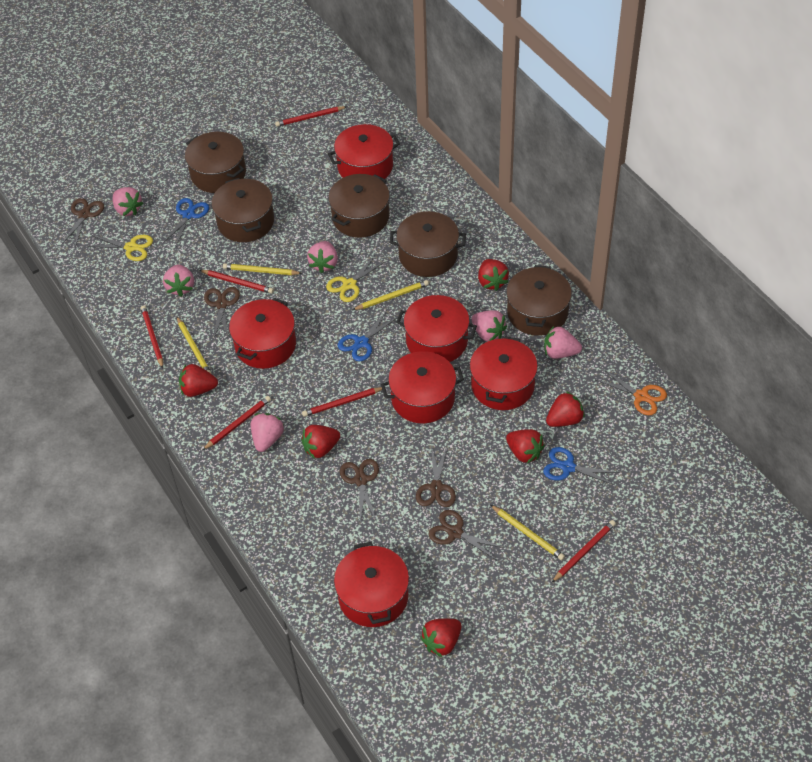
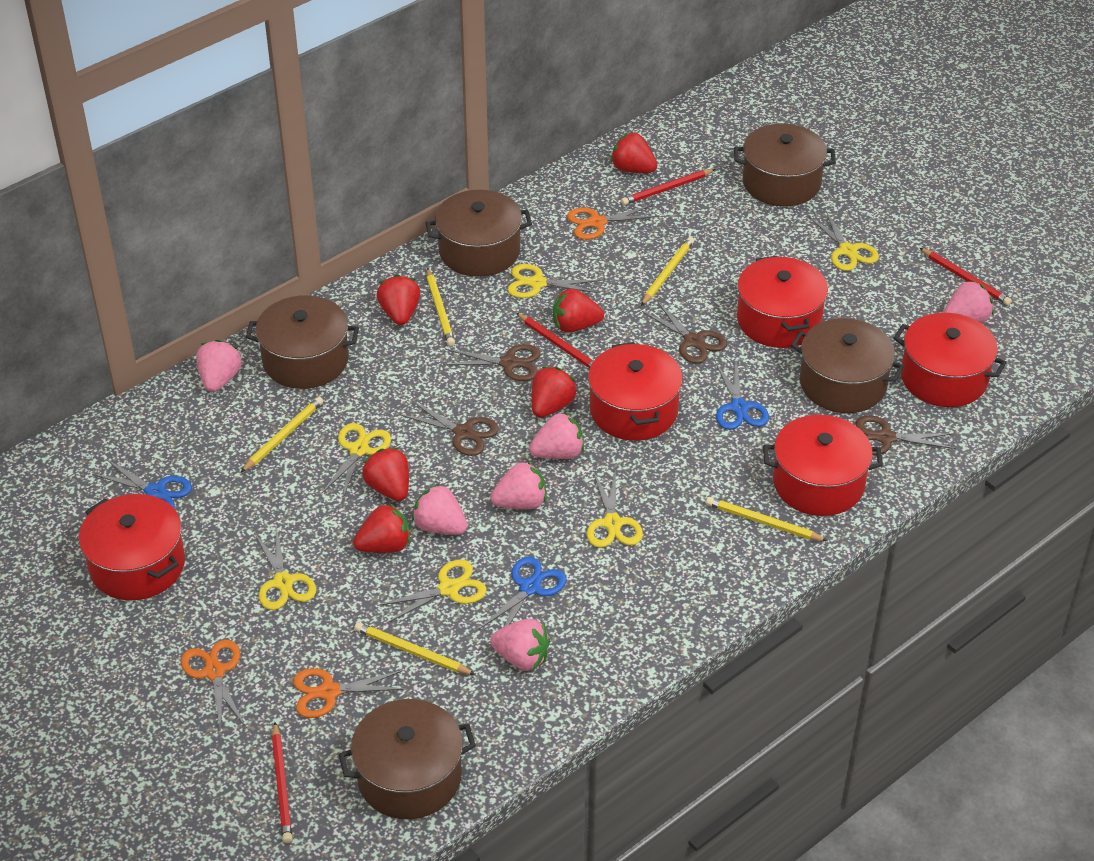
brown scissors: 5 -> 4
orange scissors: 1 -> 3
red pencil: 6 -> 4
red pot: 6 -> 5
yellow pencil: 4 -> 5
yellow scissors: 2 -> 6

